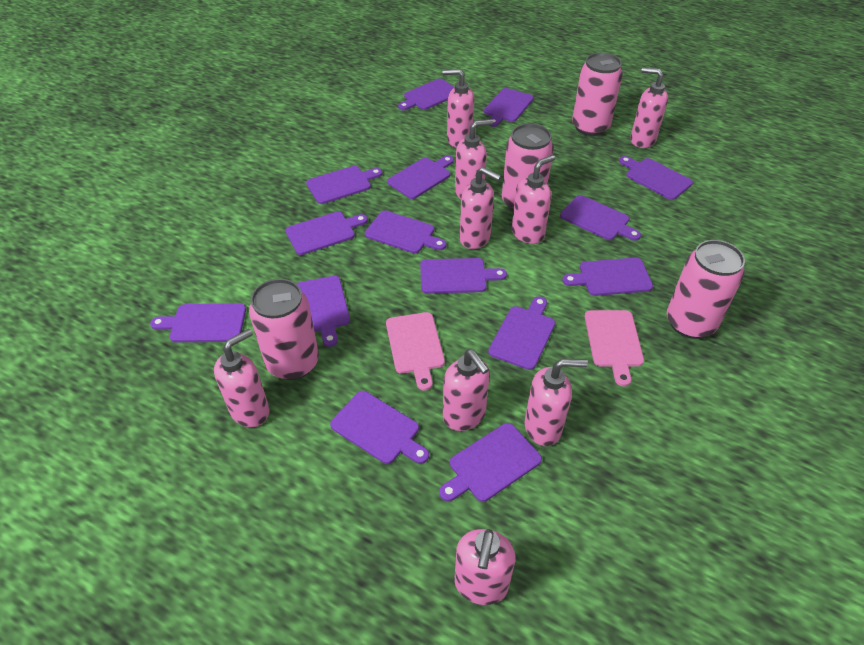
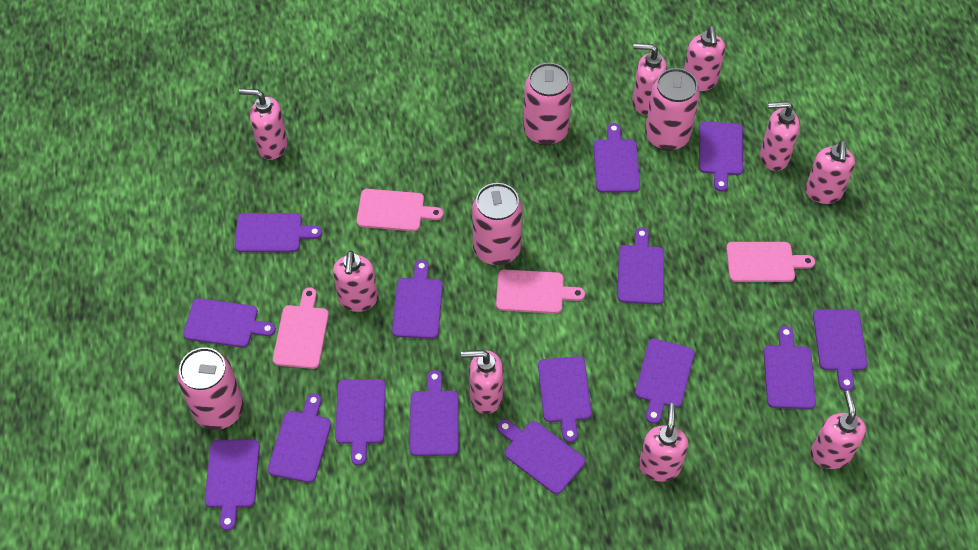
pink cutting board: 2 -> 4

